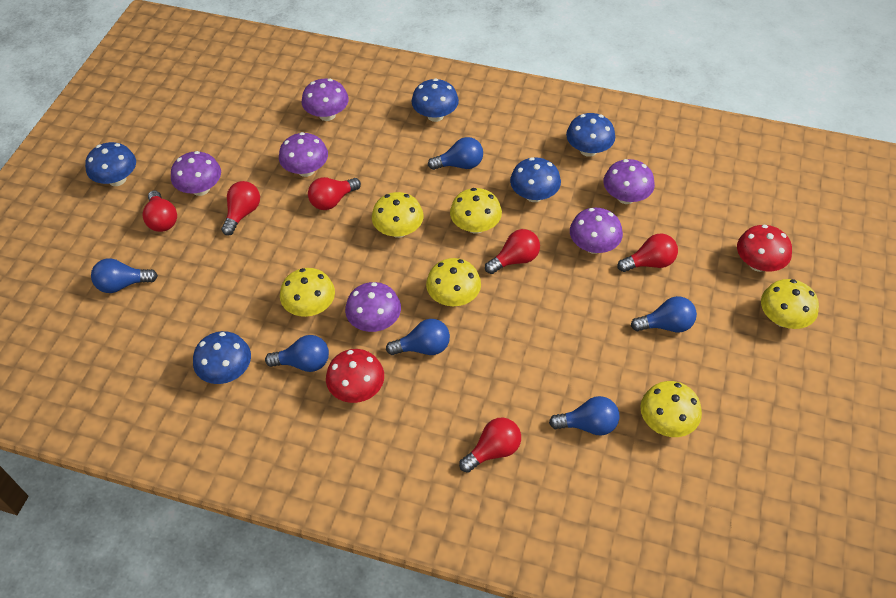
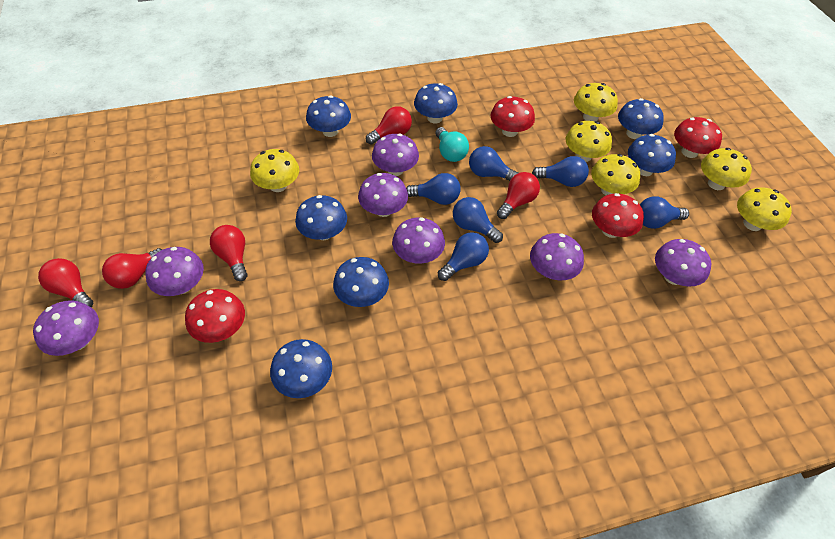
blue mushroom: 5 -> 7
purple mushroom: 6 -> 7
red light bulb: 6 -> 5
red mushroom: 2 -> 4
turquoise light bulb: 0 -> 1

